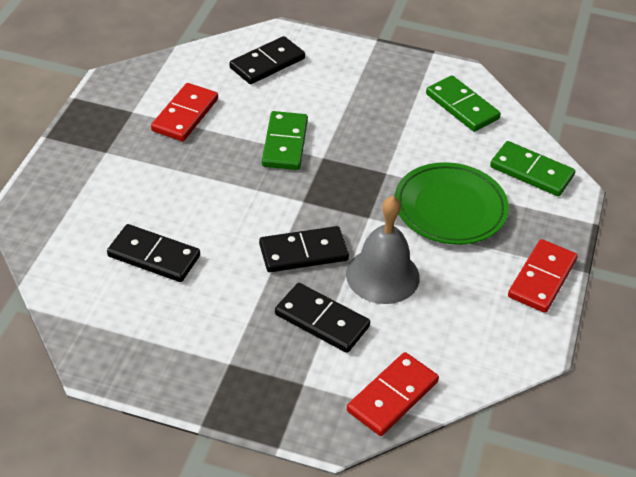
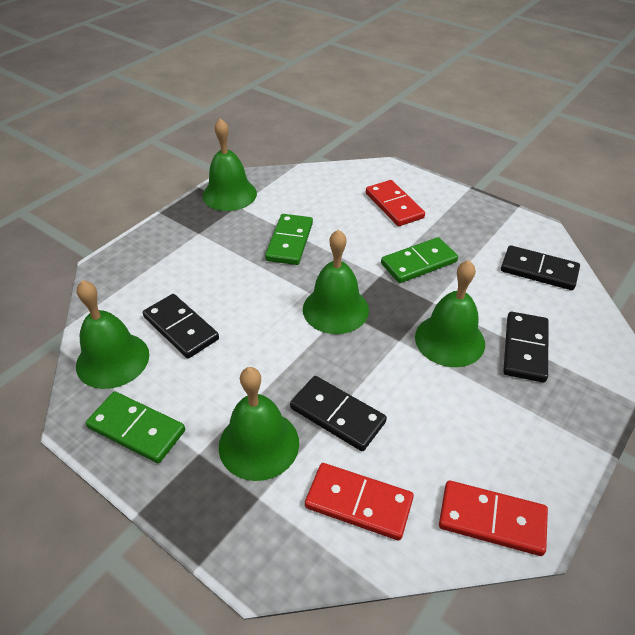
green bell: 0 -> 5
green plate: 1 -> 0
grey bell: 1 -> 0

